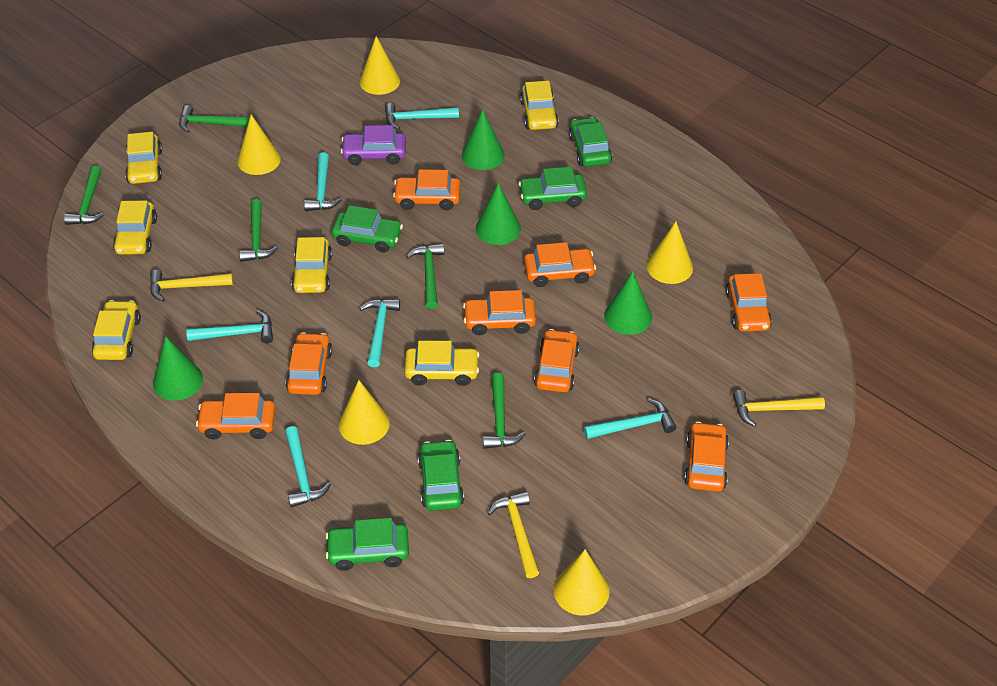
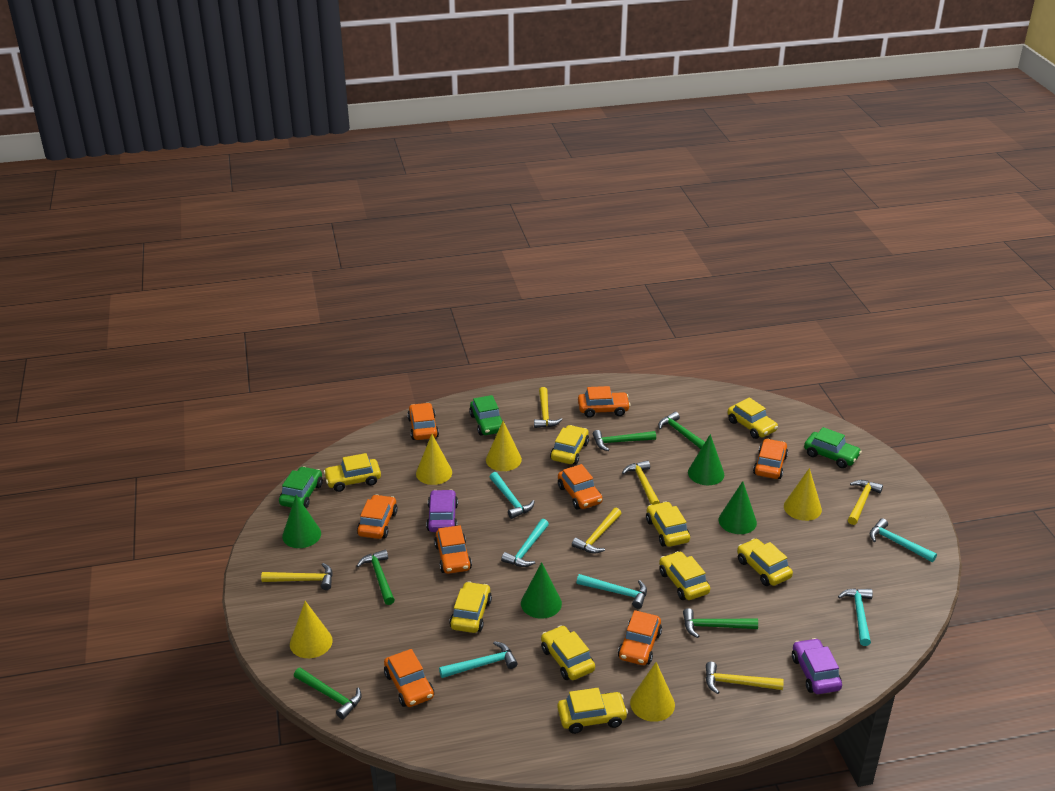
green car: 5 -> 3
purple car: 1 -> 2
yellow car: 6 -> 9
yellow hammer: 3 -> 6

